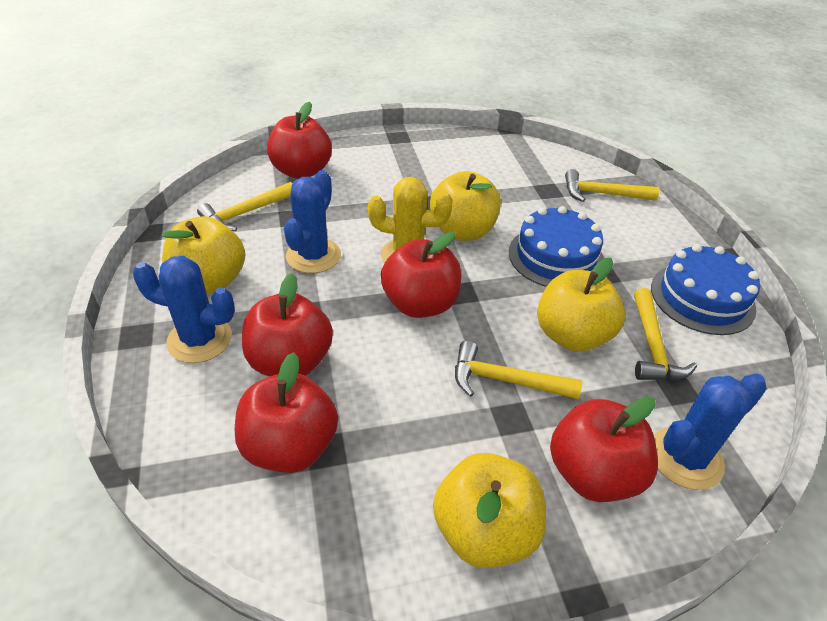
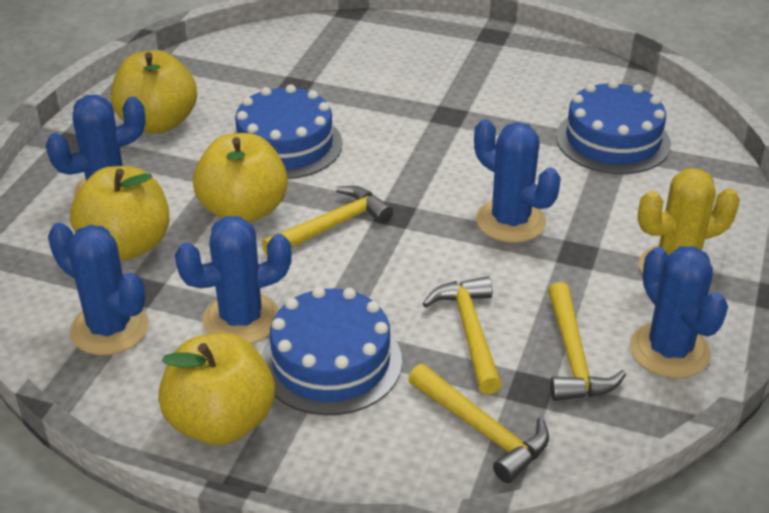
blue cactus: 3 -> 5
blue cake: 2 -> 3
red apple: 5 -> 0

